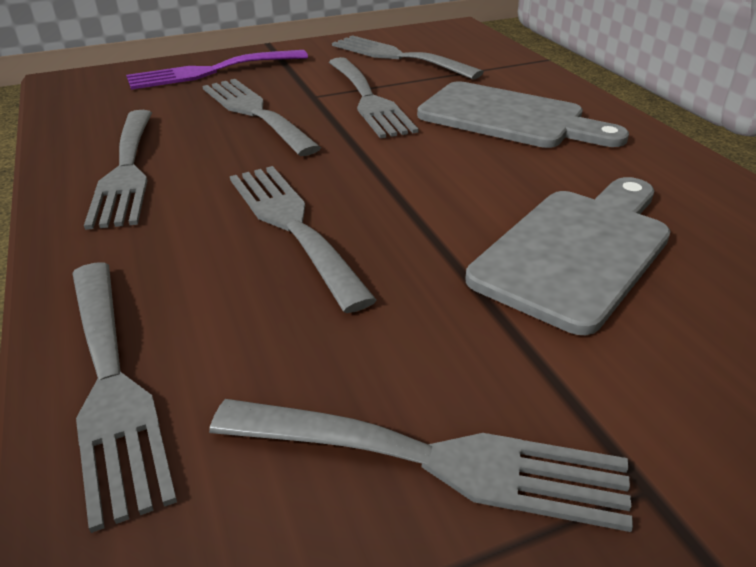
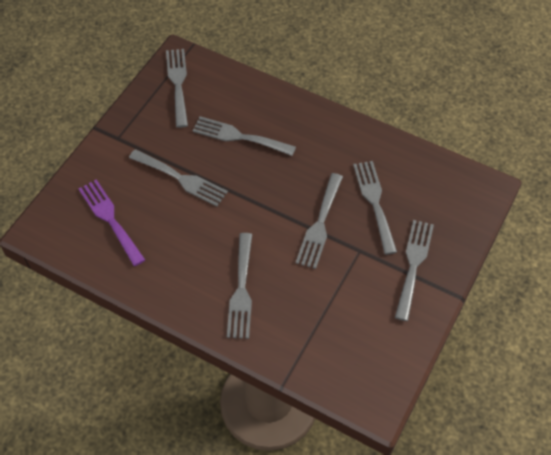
grey cutting board: 2 -> 0

